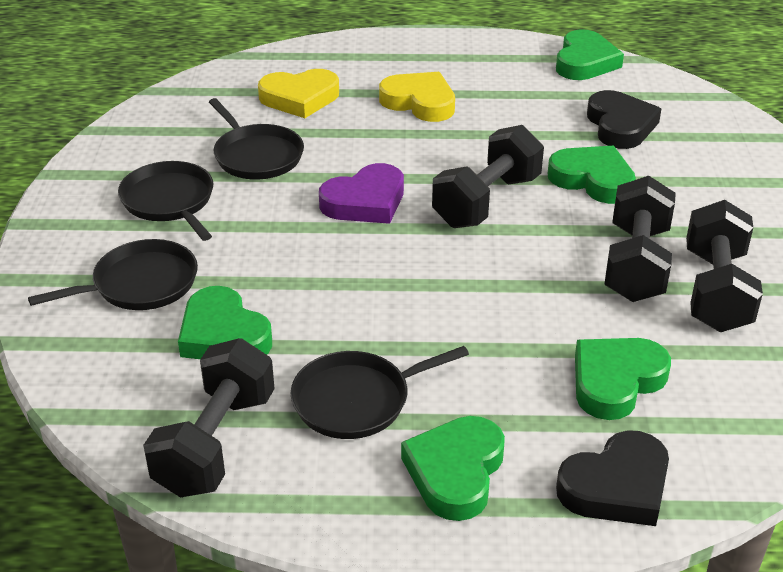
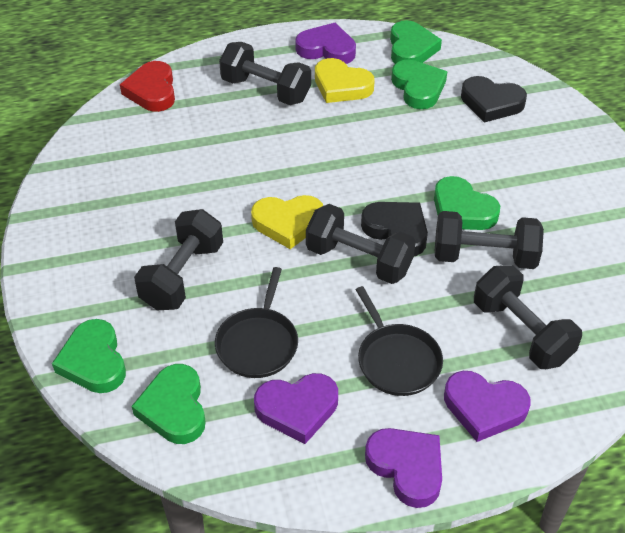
black dumbbell: 4 -> 5
black pan: 4 -> 2
purple heart: 1 -> 4
red heart: 0 -> 1

